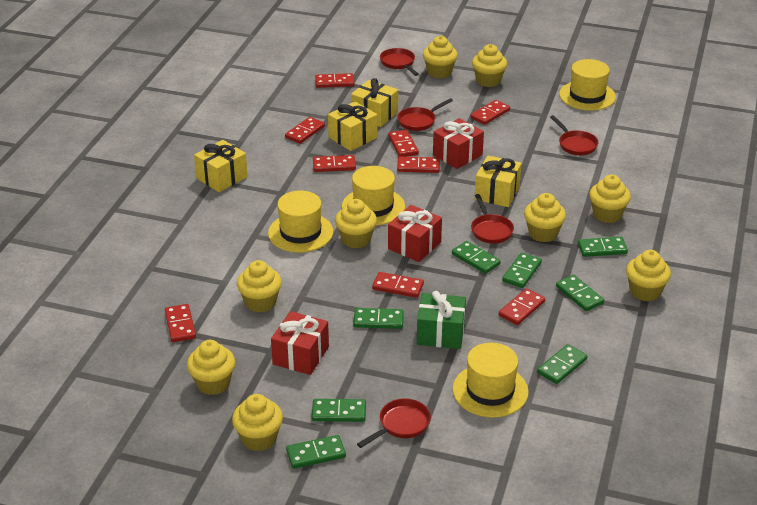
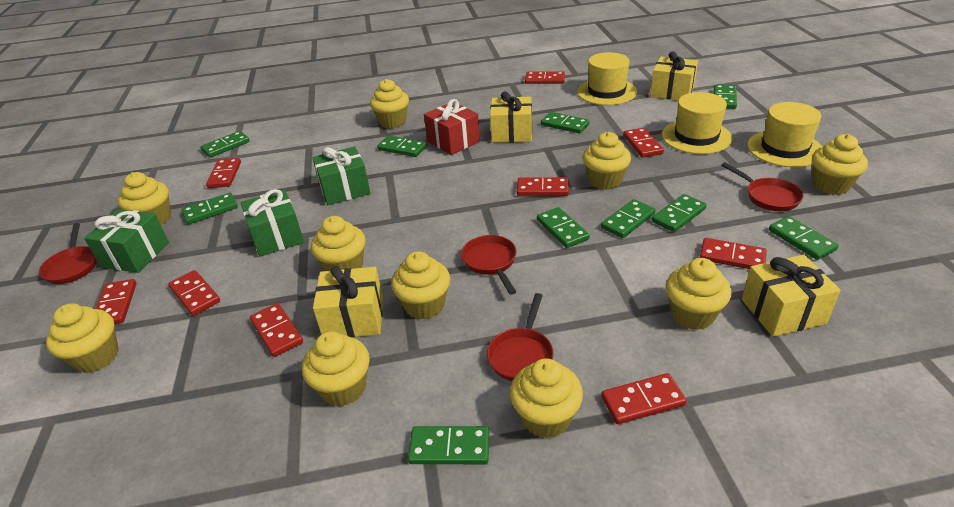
green domino: 8 -> 10
green gift: 1 -> 3
red gift: 3 -> 1
red pan: 5 -> 4
yellow cupcake: 9 -> 10
yellow hat: 4 -> 3

